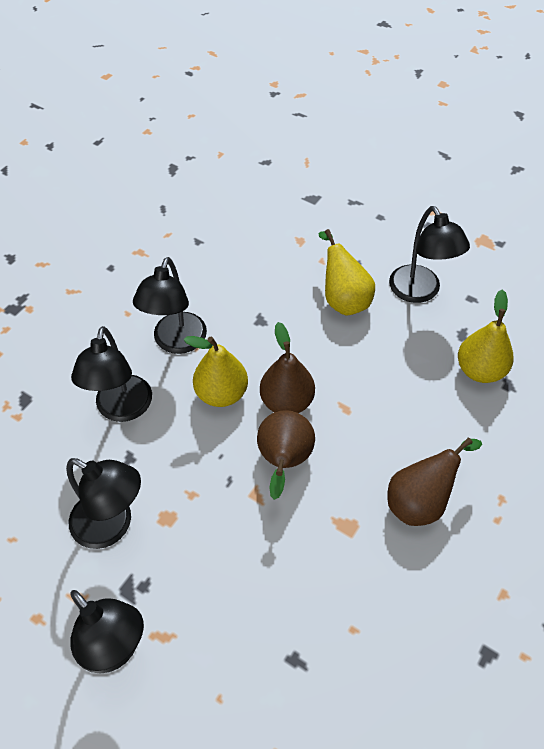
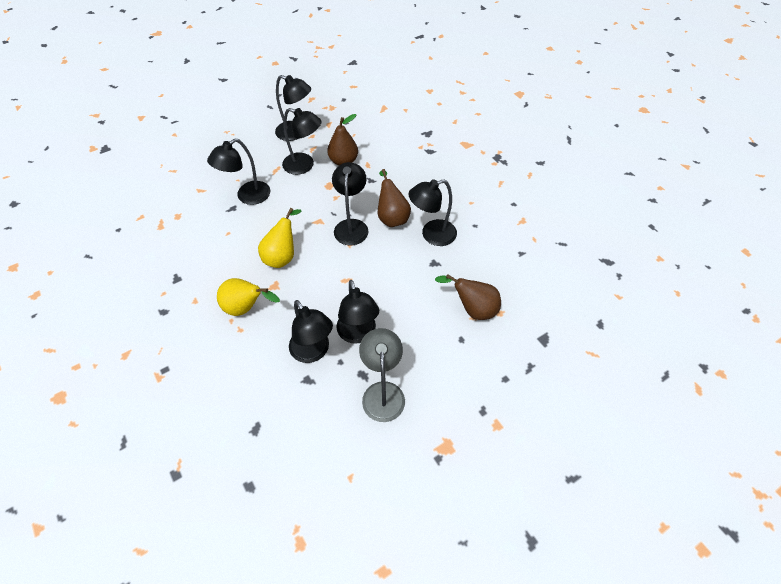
black lamp: 5 -> 7
grey lamp: 0 -> 1
yellow pear: 3 -> 2

